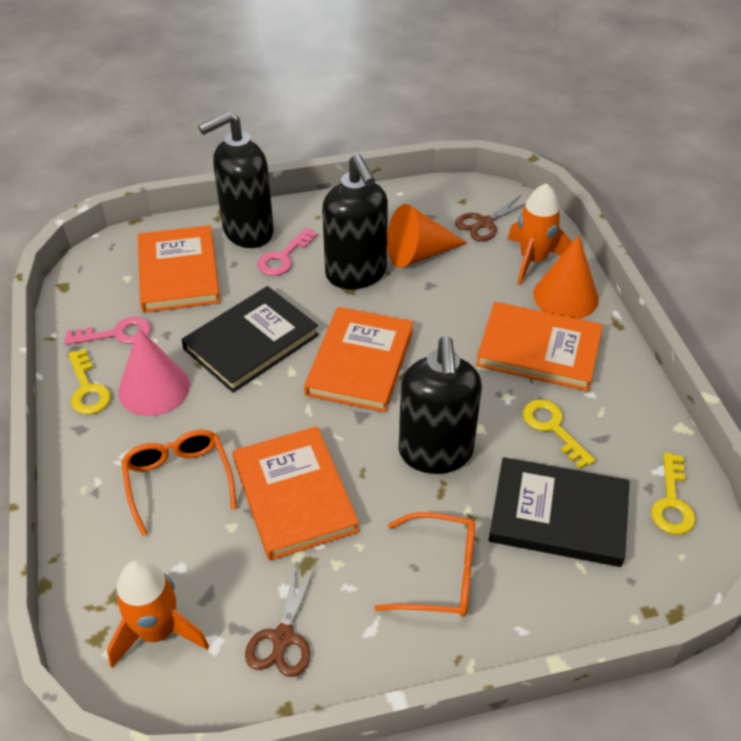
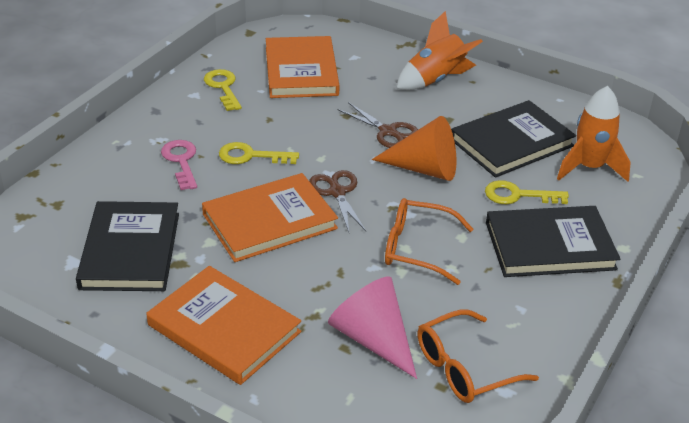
black book: 2 -> 3
black soap dispenser: 3 -> 0
orange book: 4 -> 3
orange cone: 2 -> 1
pink key: 2 -> 1

